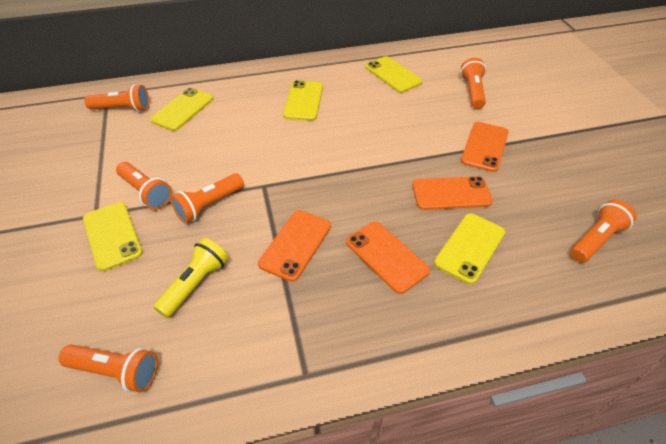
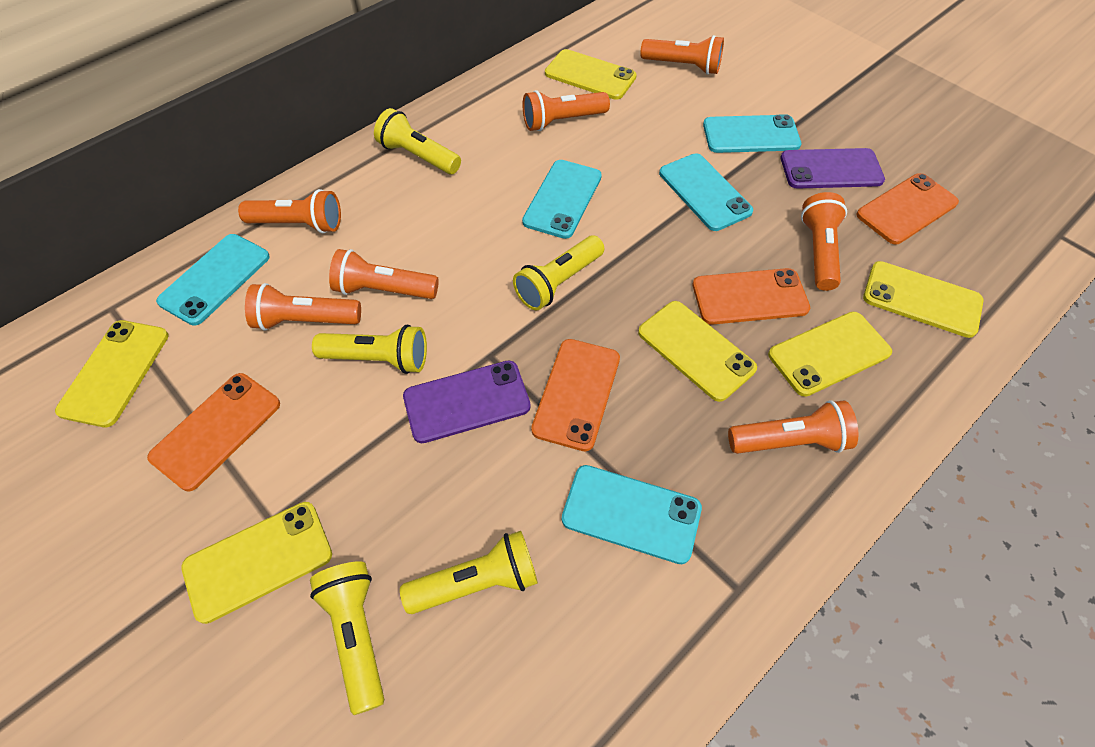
orange flashlight: 6 -> 7
purple phone: 0 -> 2
turquoise phone: 0 -> 5
yellow flashlight: 1 -> 5
yellow phone: 5 -> 6

